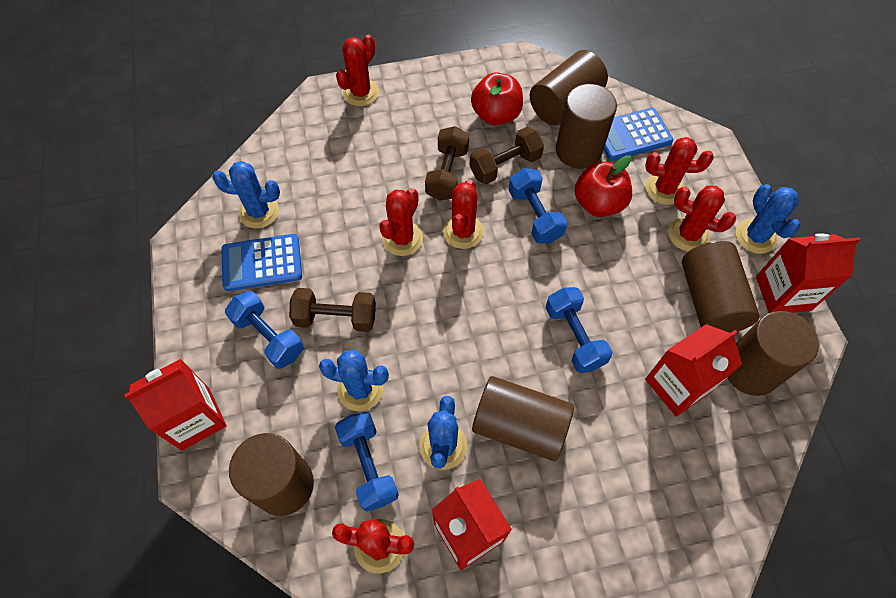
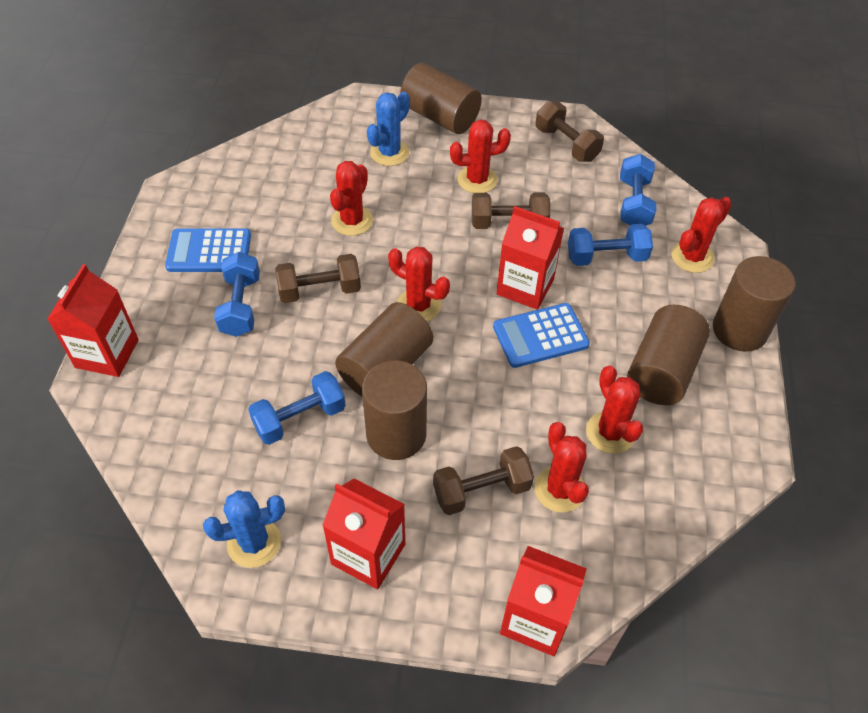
blue cactus: 4 -> 2
brown cylinder: 6 -> 5
brown dumbbell: 3 -> 4
red apple: 2 -> 0

